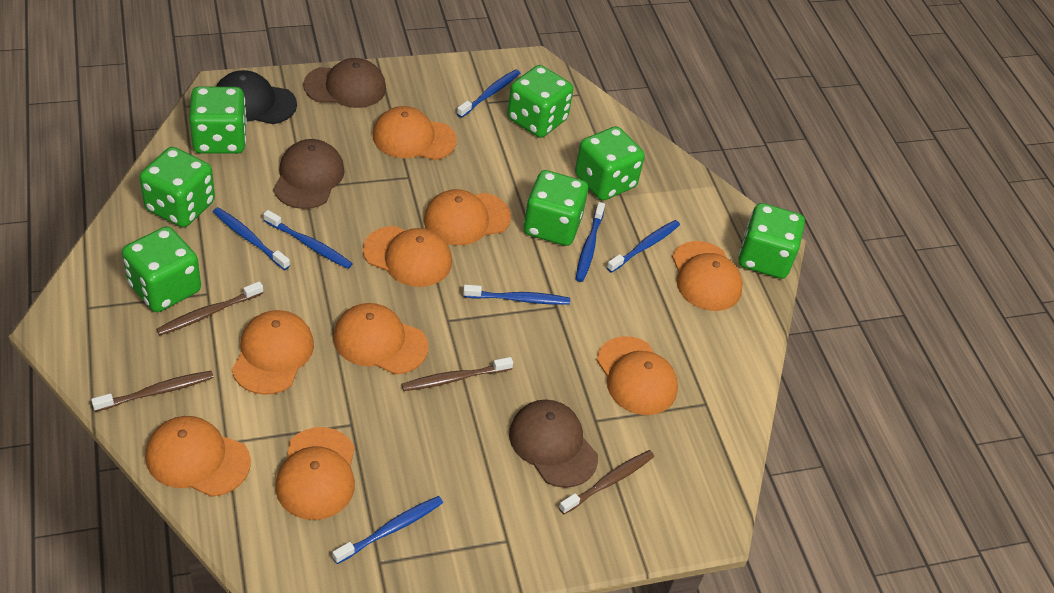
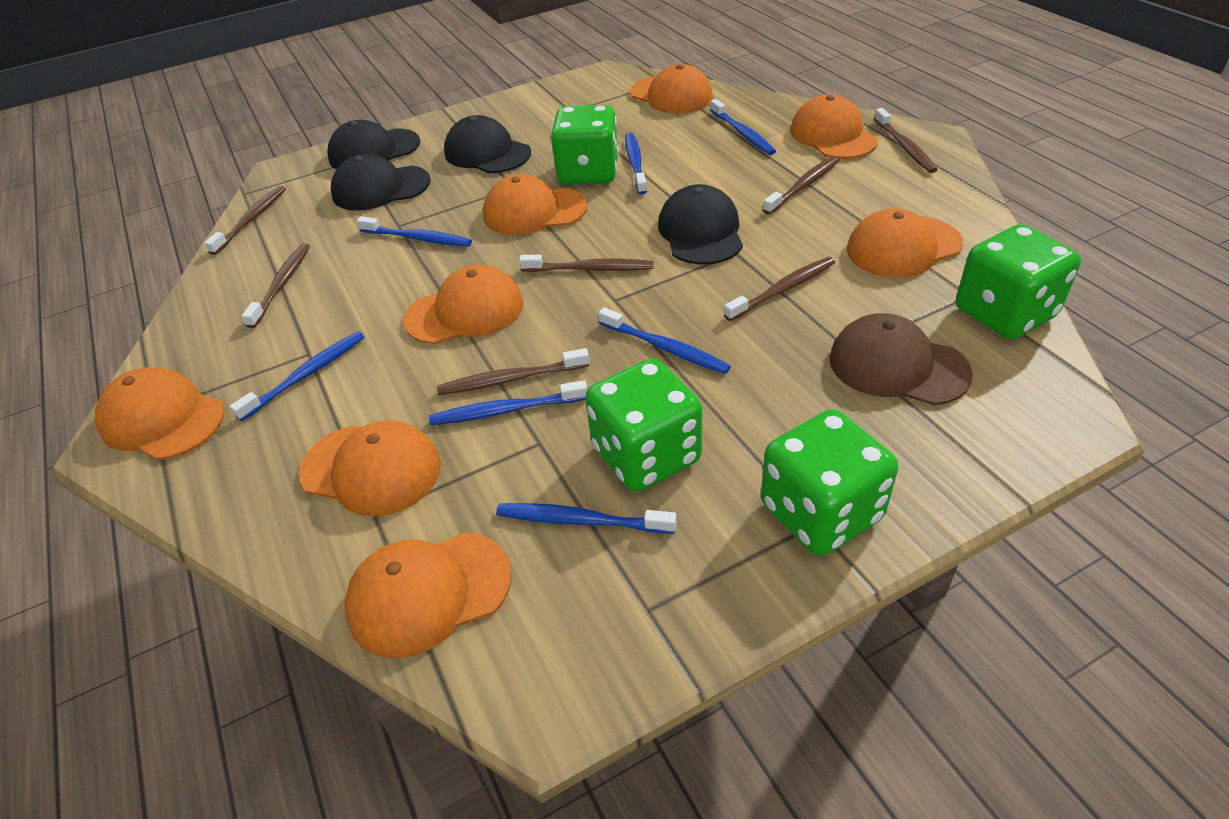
black cap: 1 -> 4
brown cap: 3 -> 1
brown toothbrush: 4 -> 7
green dice: 7 -> 4
orange cap: 9 -> 8

